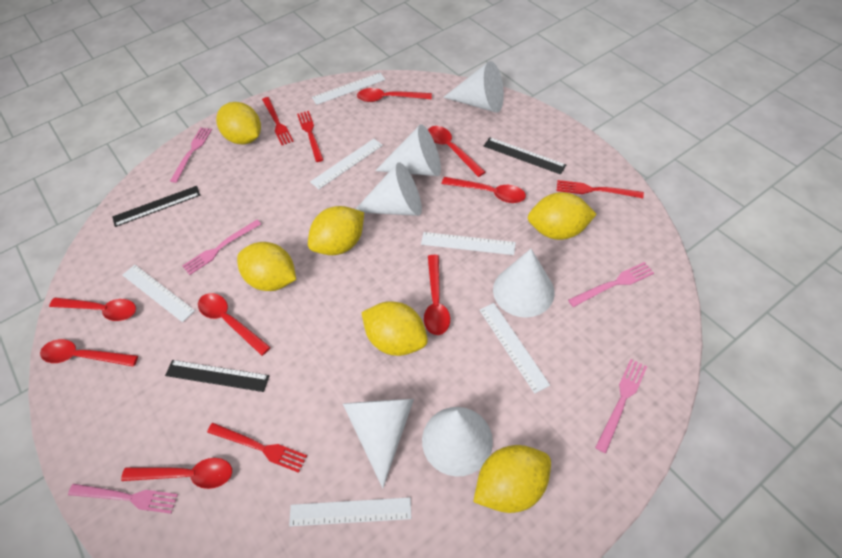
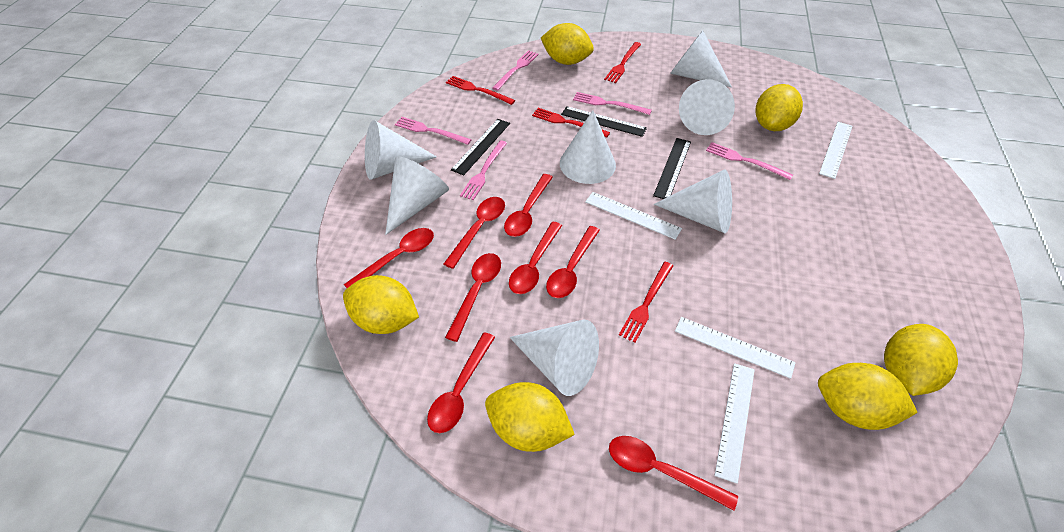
white cone: 6 -> 7
white ruler: 6 -> 4

